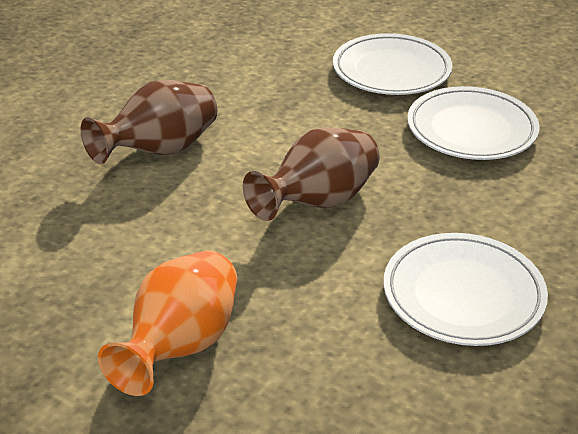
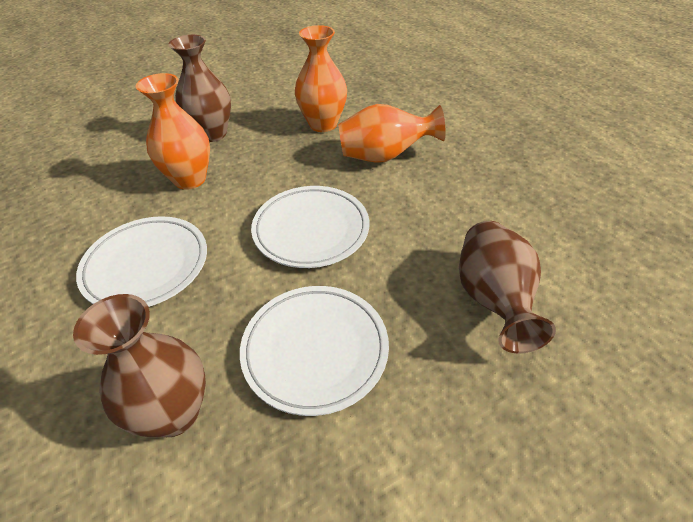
brown vase: 2 -> 3
orange vase: 1 -> 3

